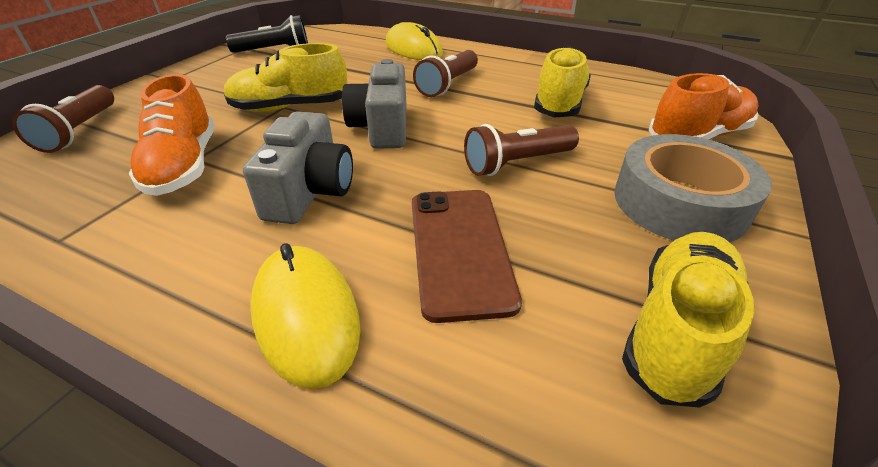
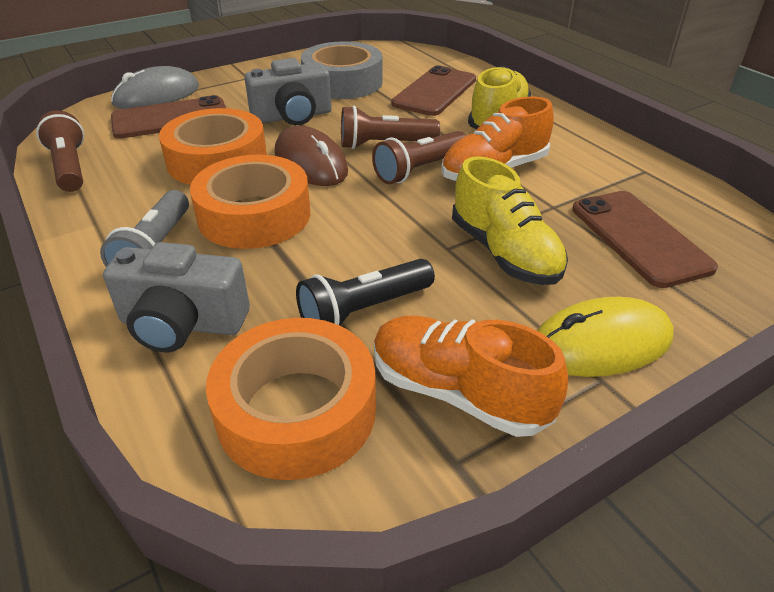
brown mouse: 0 -> 1
brown phone: 1 -> 3
grey flashlight: 0 -> 1
grey mouse: 0 -> 1
orange tape: 0 -> 3
yellow mouse: 2 -> 1
yellow shoe: 3 -> 2

